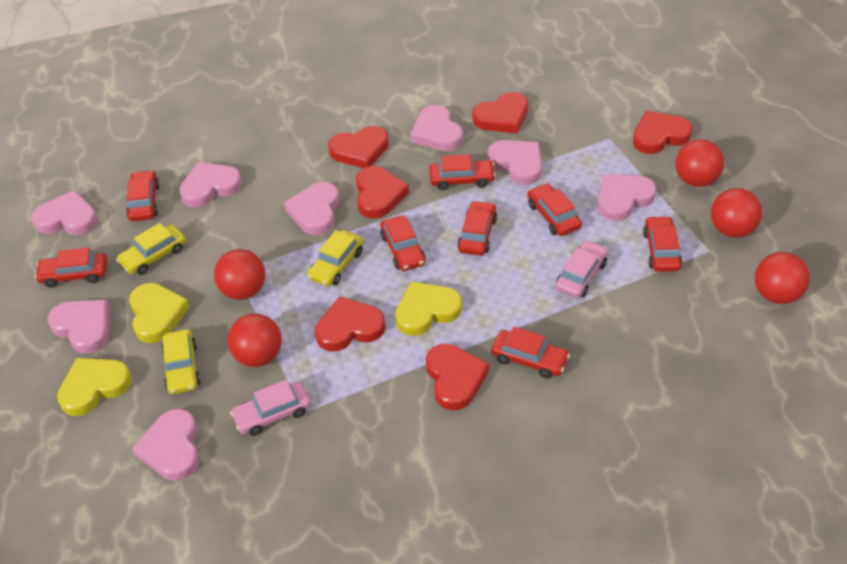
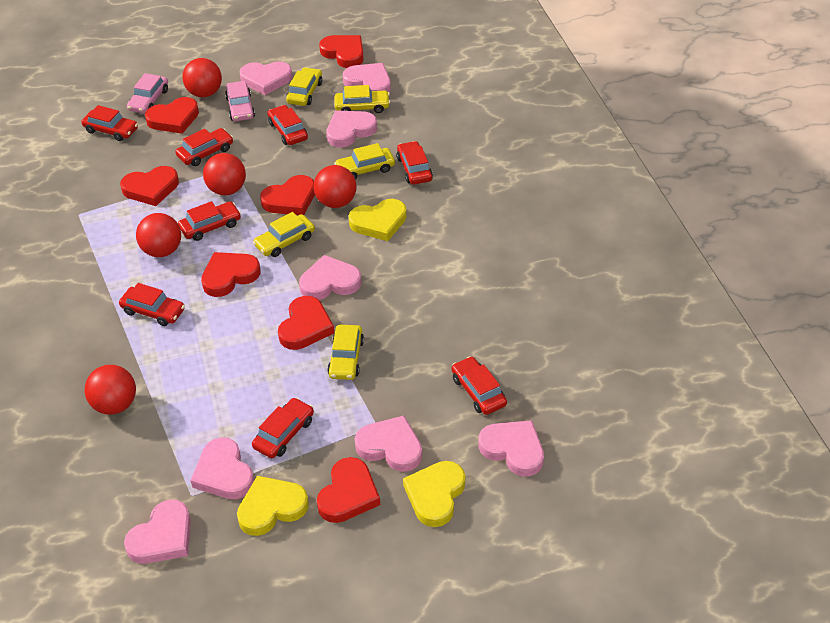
red heart: 6 -> 7
yellow car: 3 -> 5

